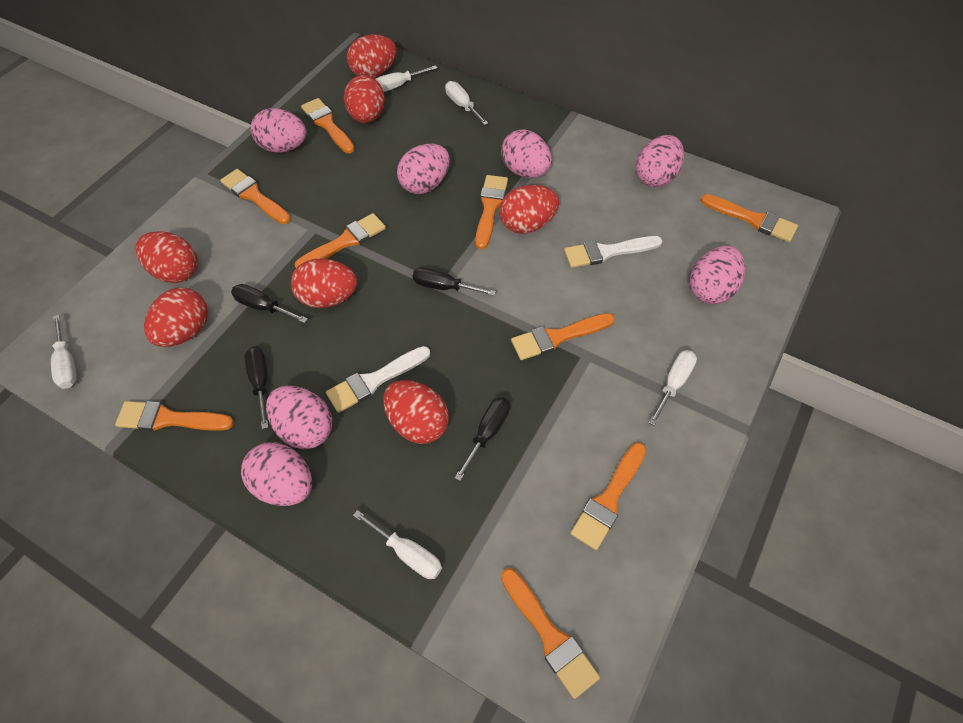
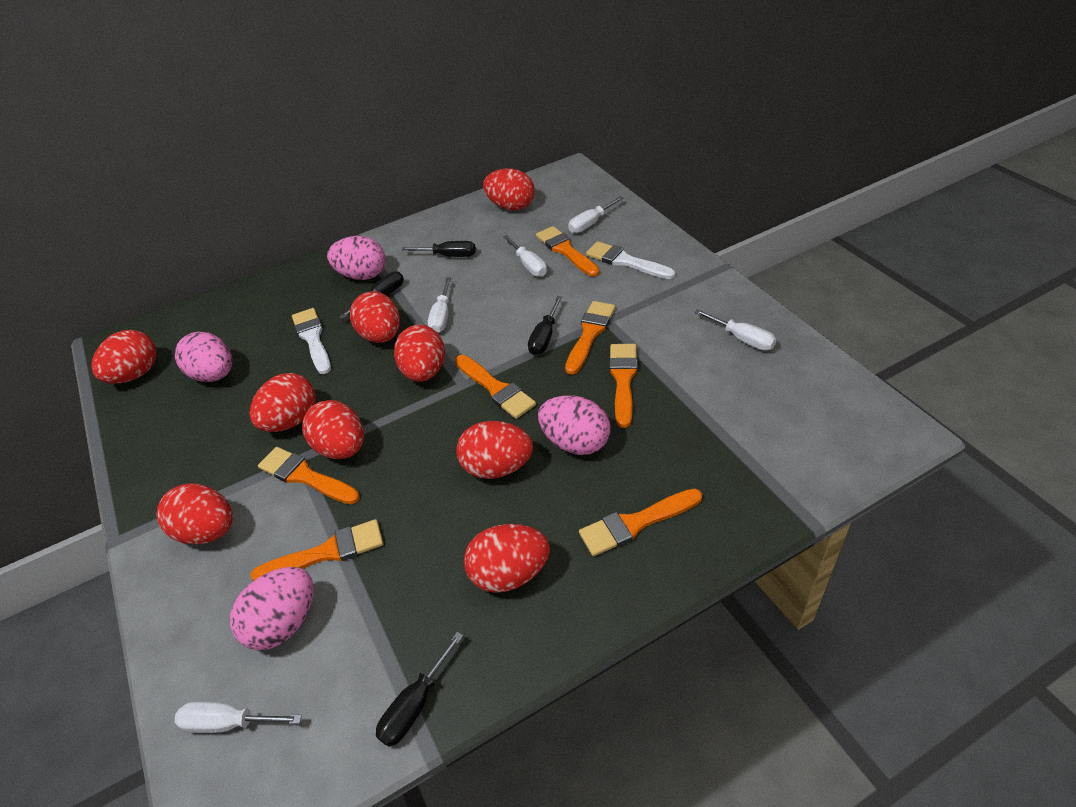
orange brush: 9 -> 7
pink egg: 7 -> 4
red egg: 7 -> 9

